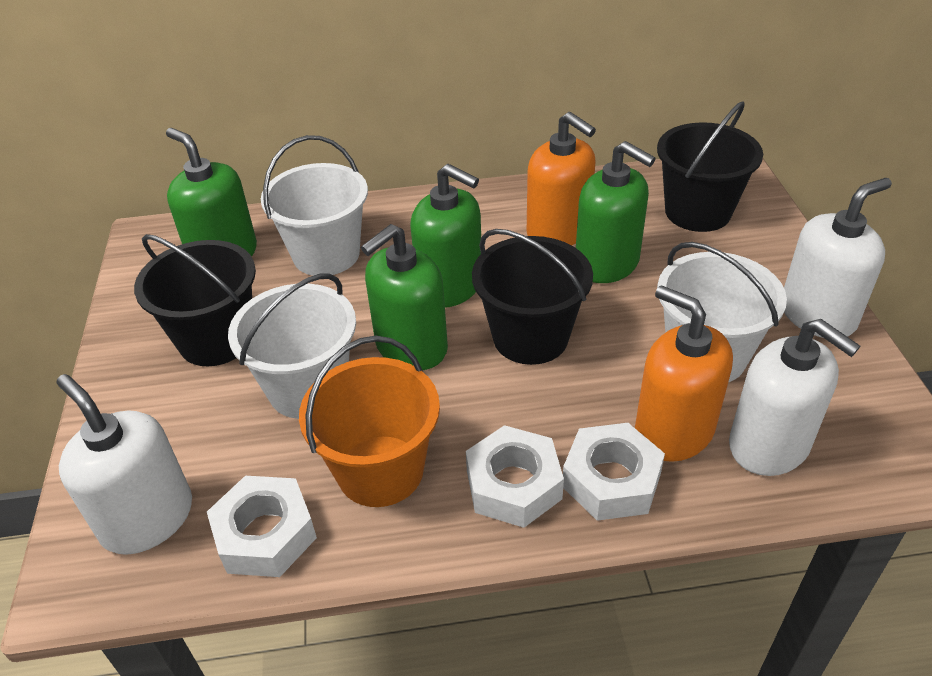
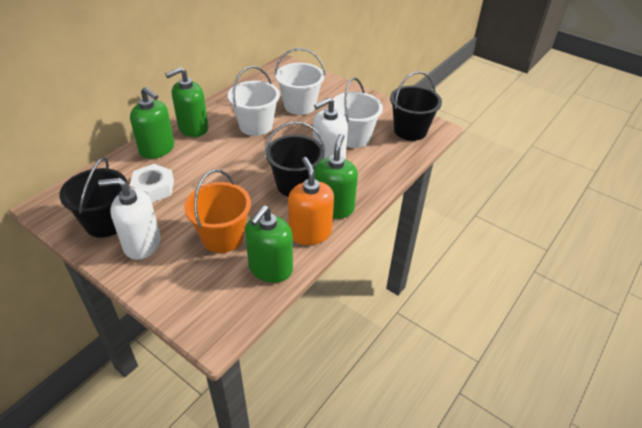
orange soap dispenser: 2 -> 1
white nut: 3 -> 1
white soap dispenser: 3 -> 2

